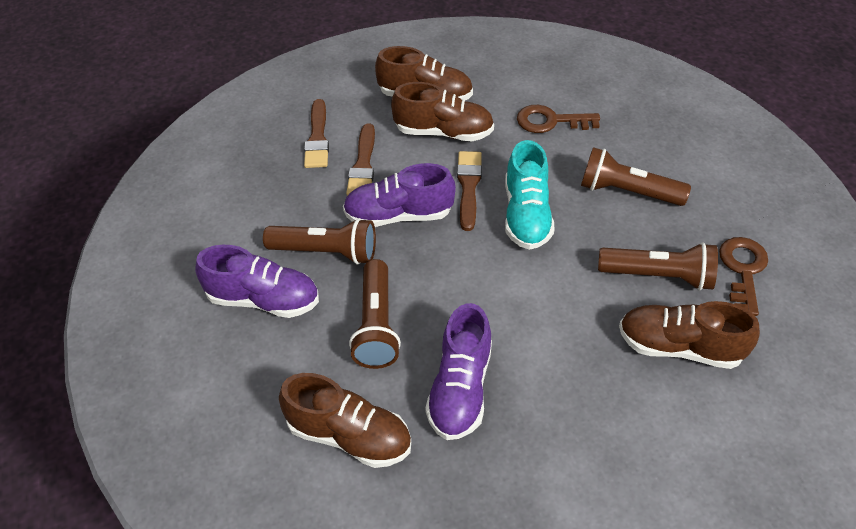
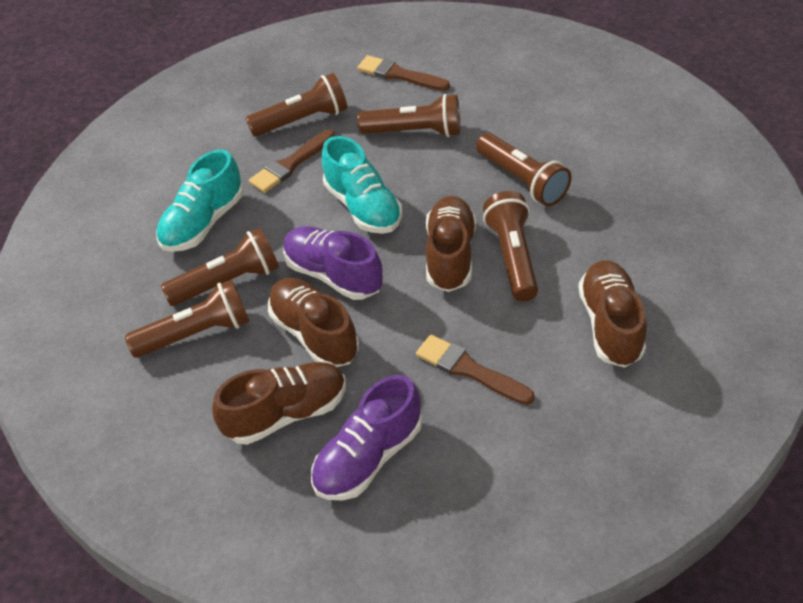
brown flashlight: 4 -> 6
brown key: 2 -> 0
purple shoe: 3 -> 2
turquoise shoe: 1 -> 2

